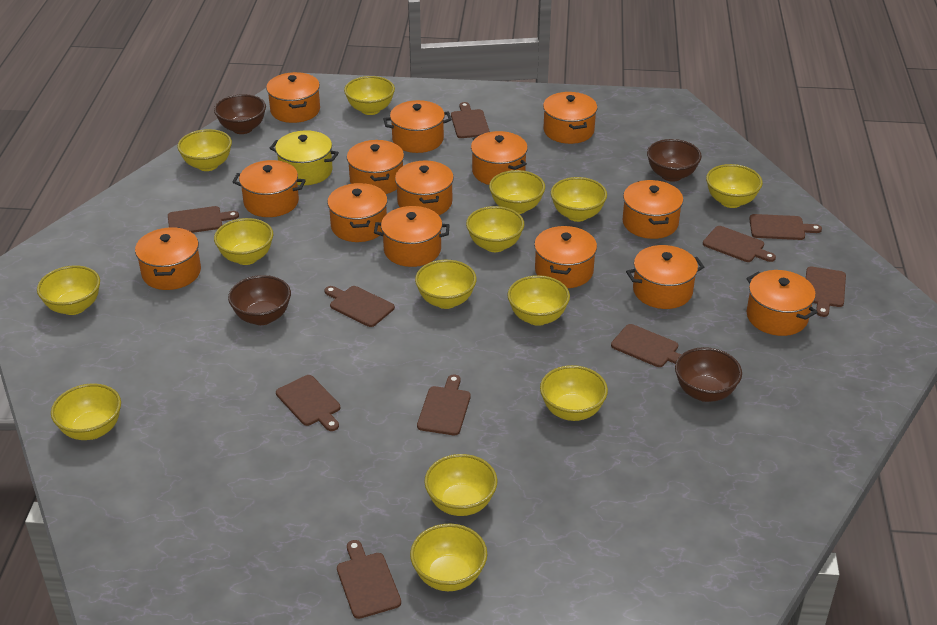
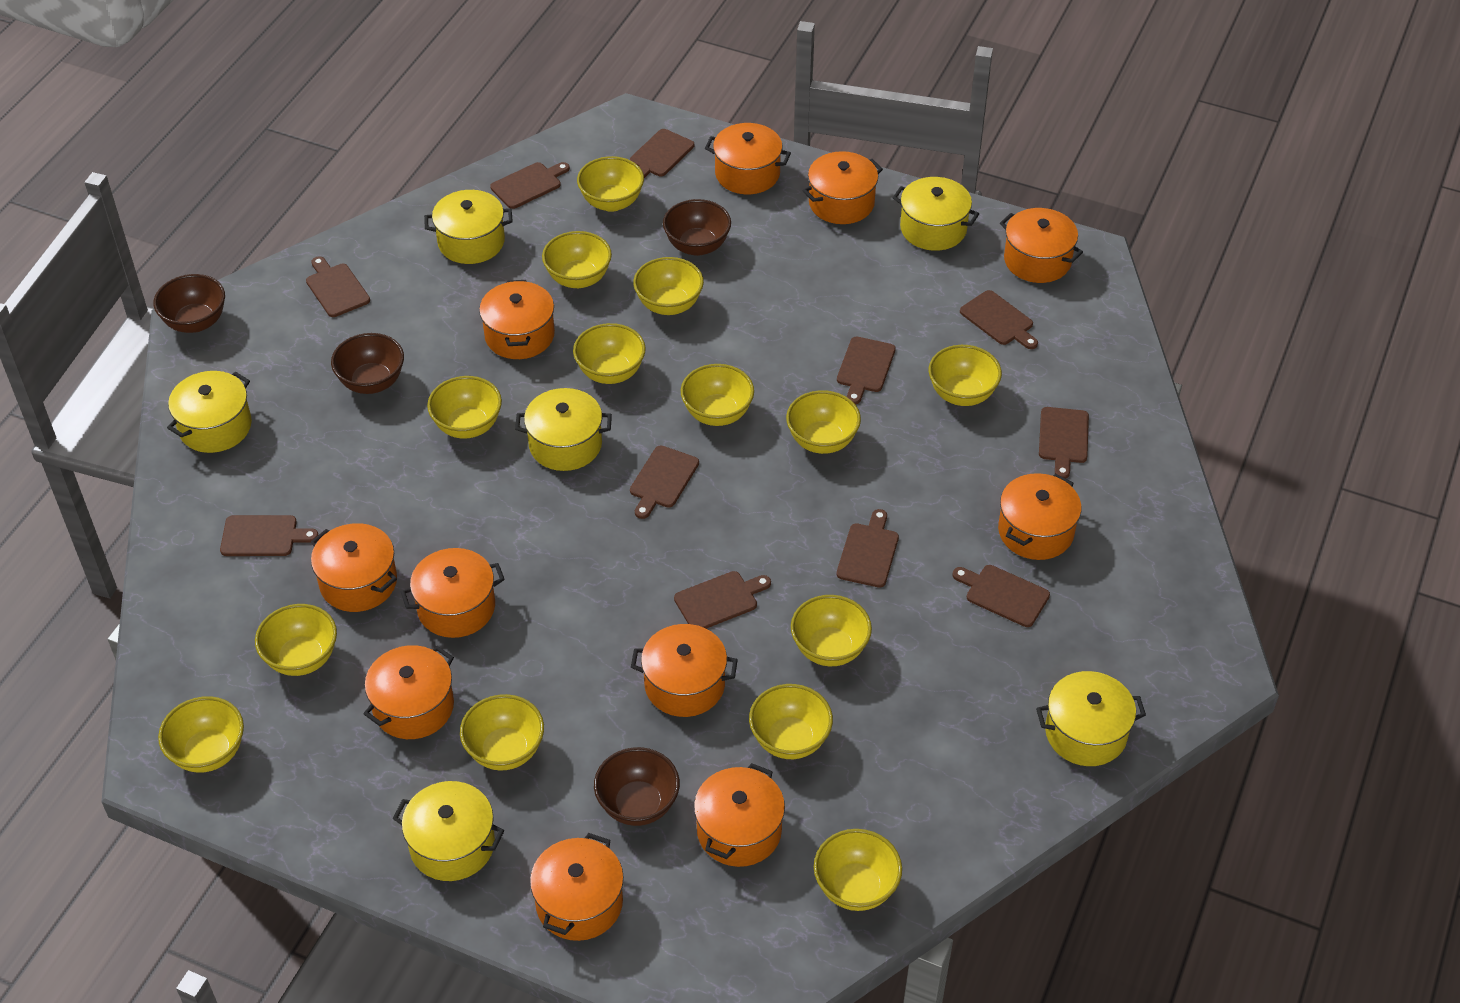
brown cutting board: 10 -> 11
orange pot: 14 -> 11
yellow pot: 1 -> 6

